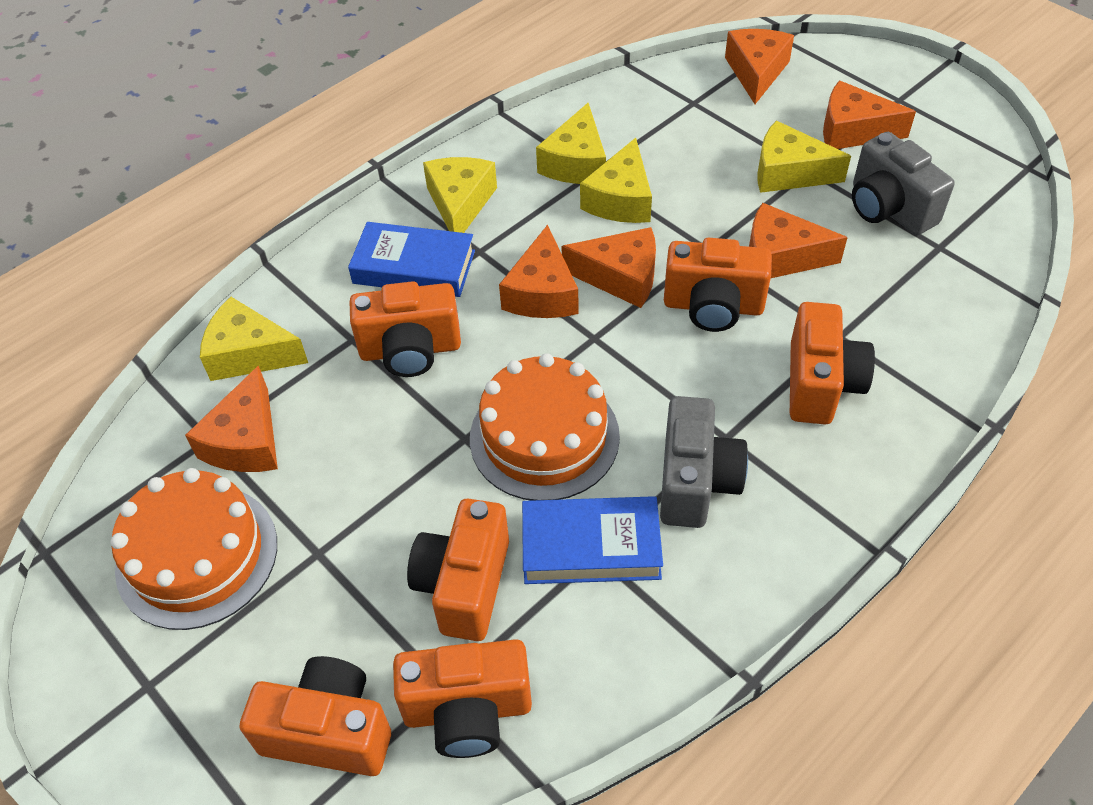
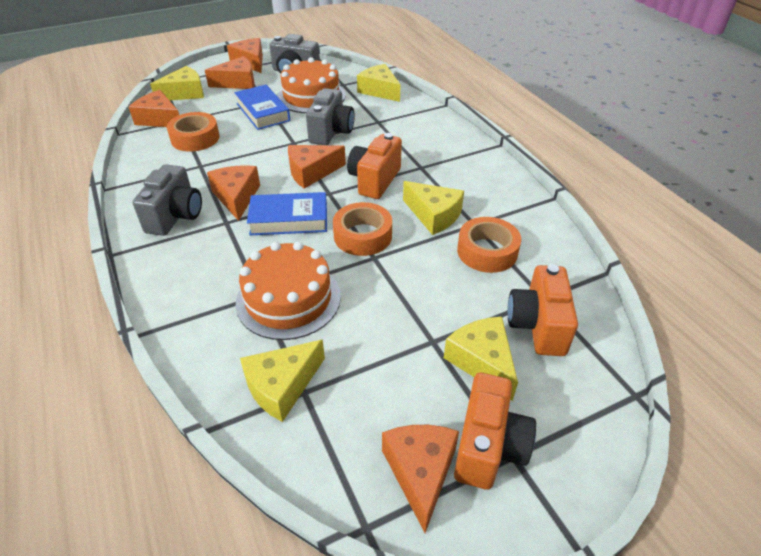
grey camera: 2 -> 3
orange camera: 6 -> 3
orange tape: 0 -> 3

